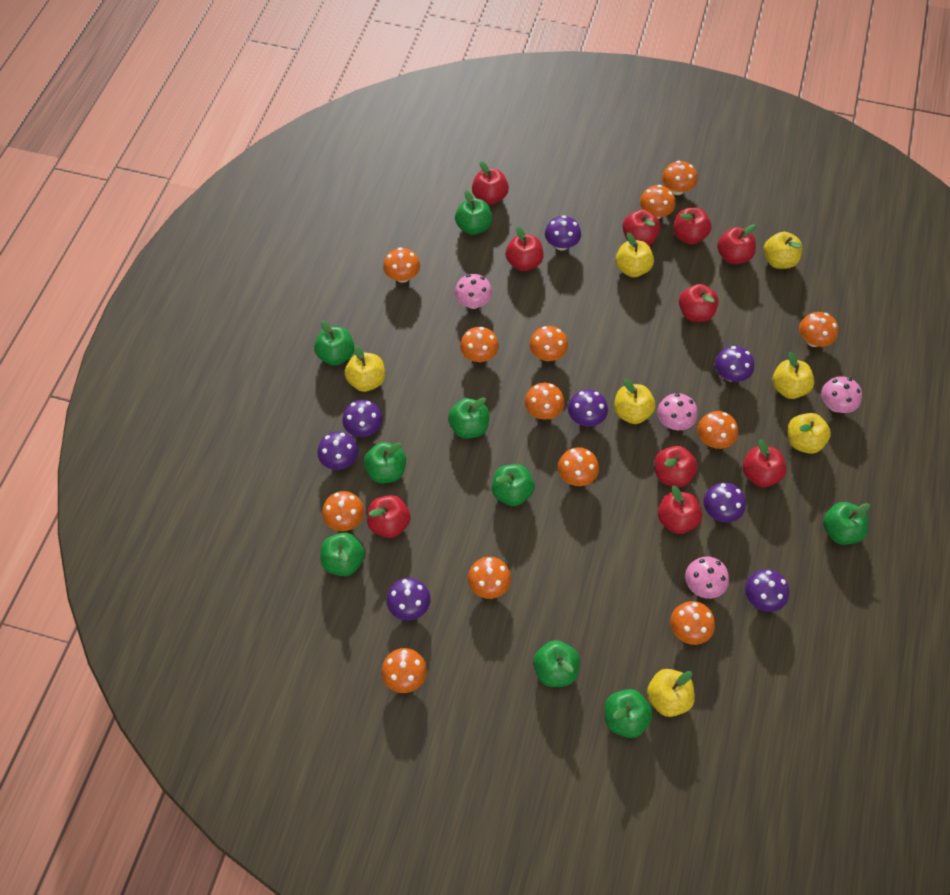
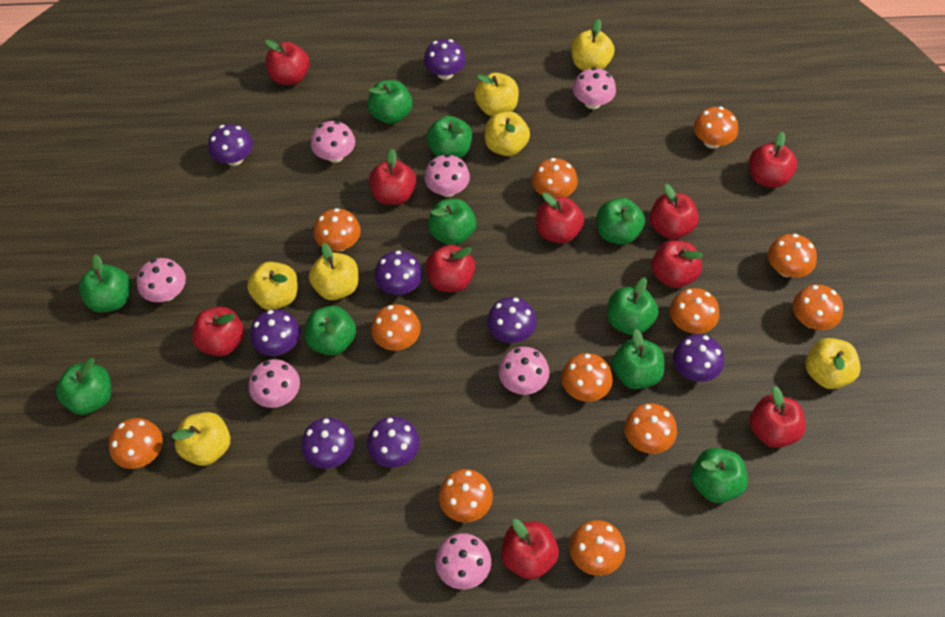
green apple: 9 -> 10
orange mushroom: 13 -> 12
pink mushroom: 4 -> 7

